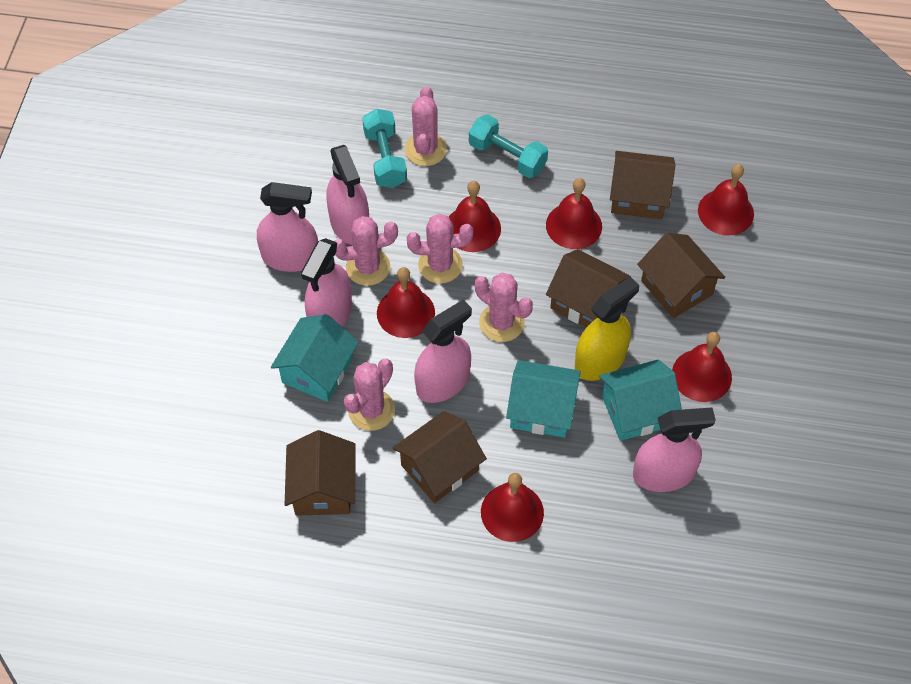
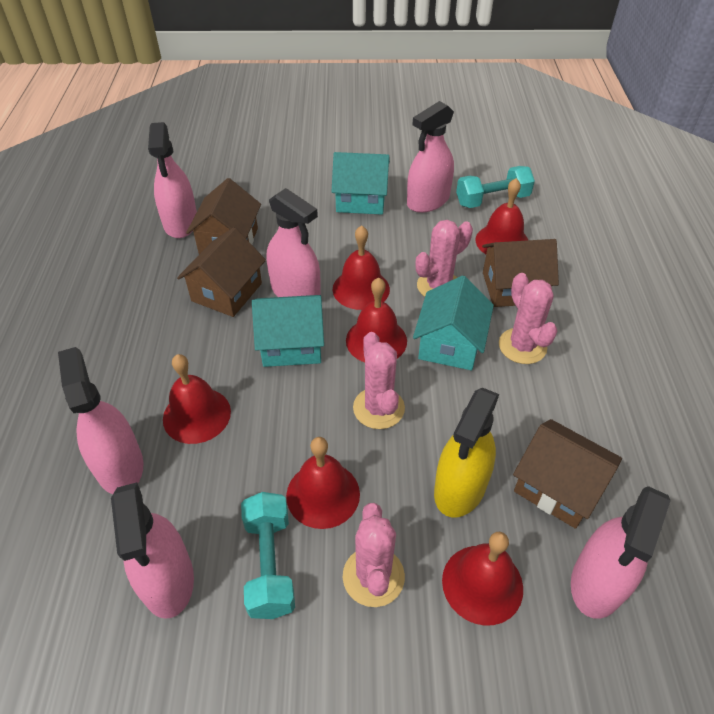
brown house: 5 -> 4
pink cactus: 5 -> 4
pink spray bottle: 5 -> 6

